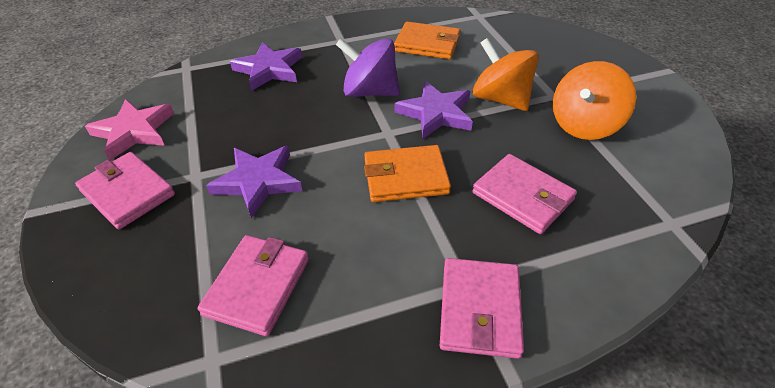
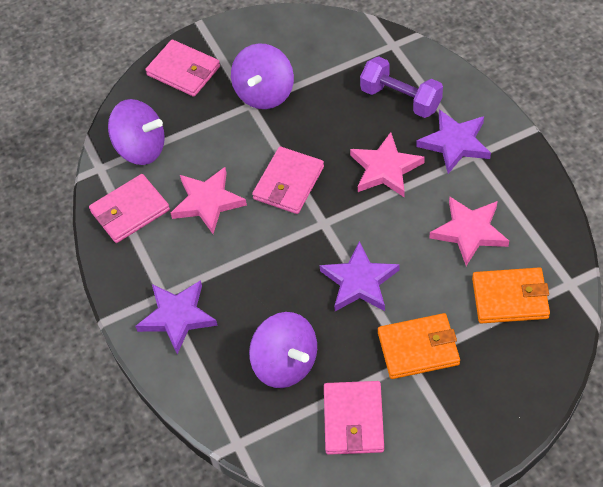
orange spinning top: 2 -> 0
pink star: 1 -> 3
purple dumbbell: 0 -> 1
purple spinning top: 1 -> 3

